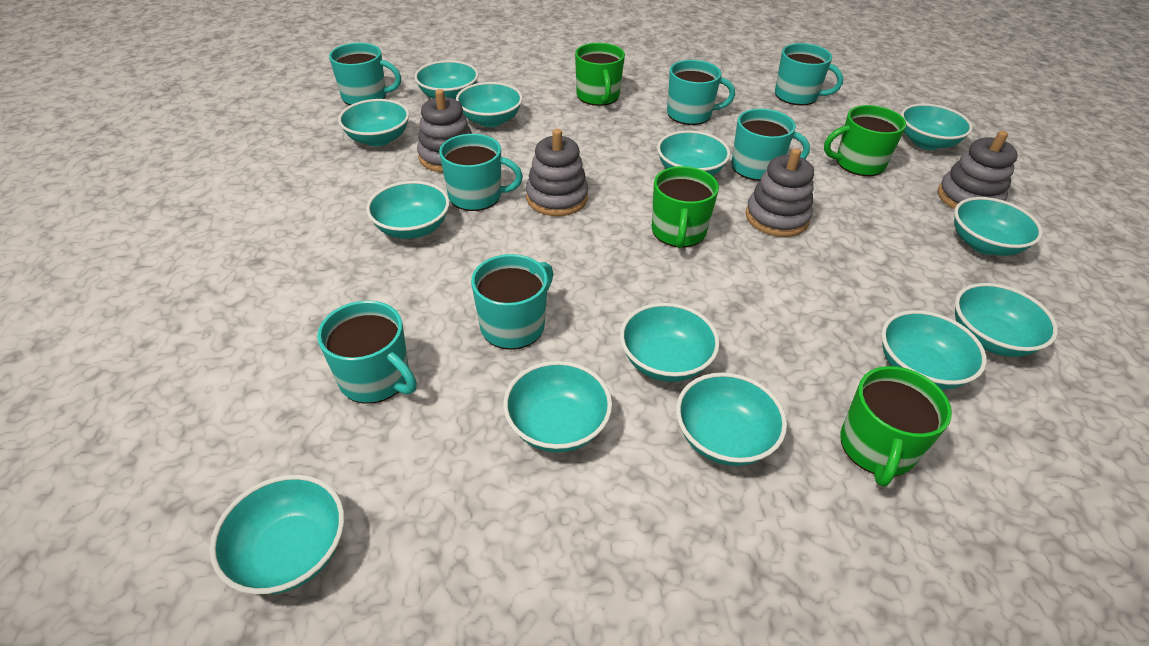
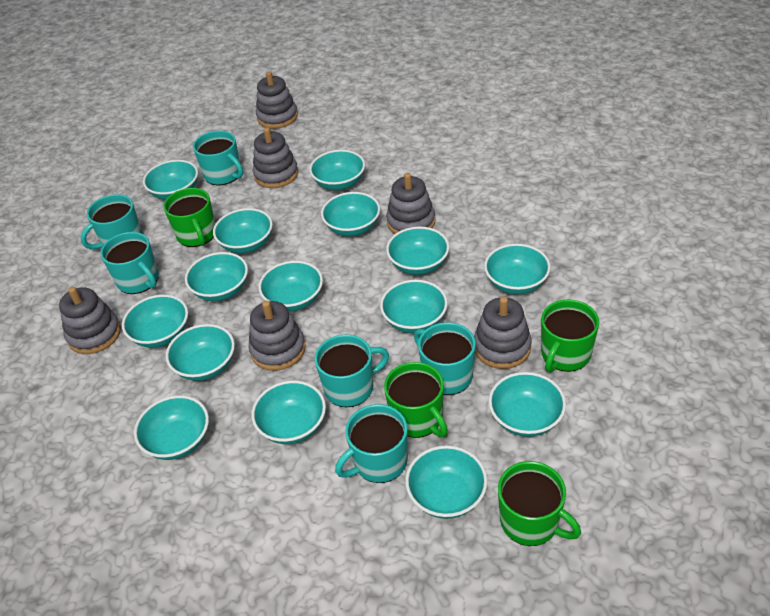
grey stacking toy: 4 -> 6
turquoise bowl: 13 -> 15
turquoise mug: 7 -> 6

